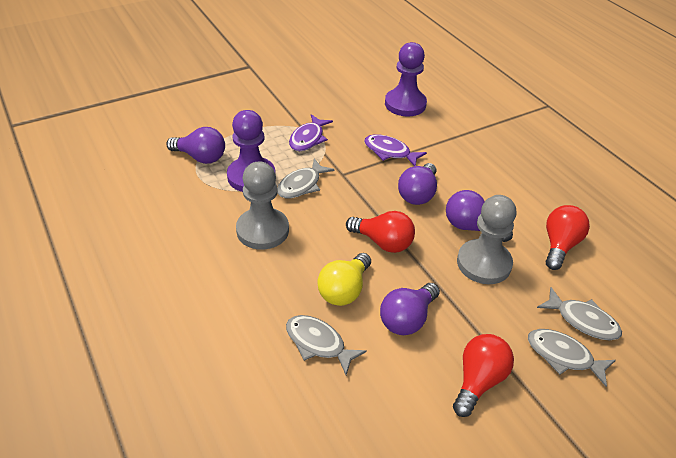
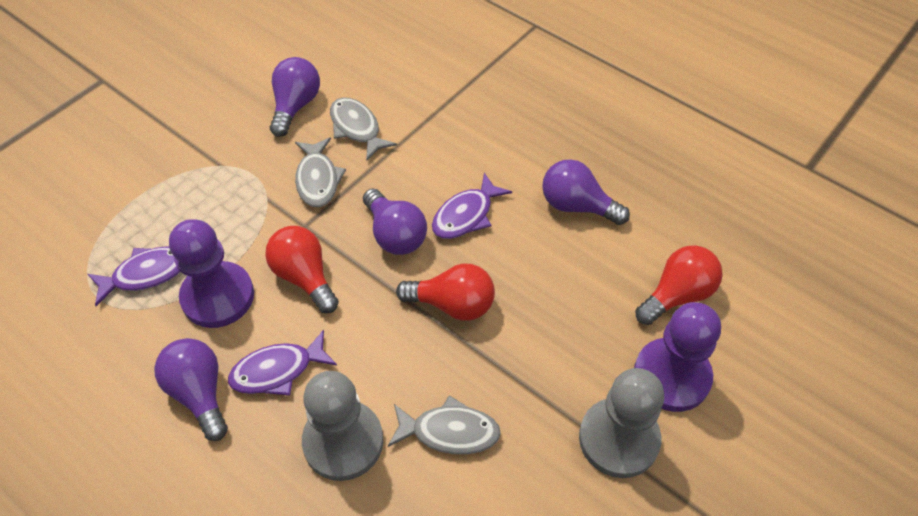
grey fish: 4 -> 3
purple fish: 2 -> 3
yellow light bulb: 1 -> 0

